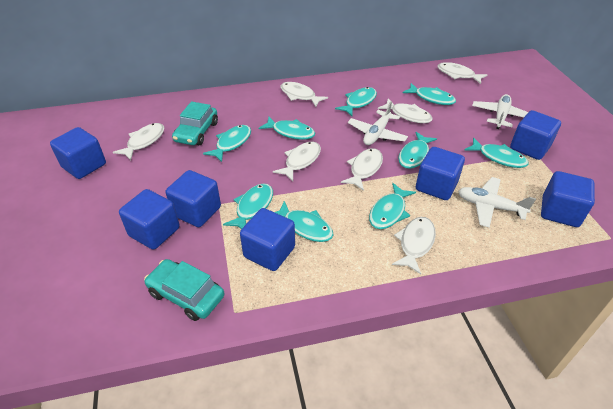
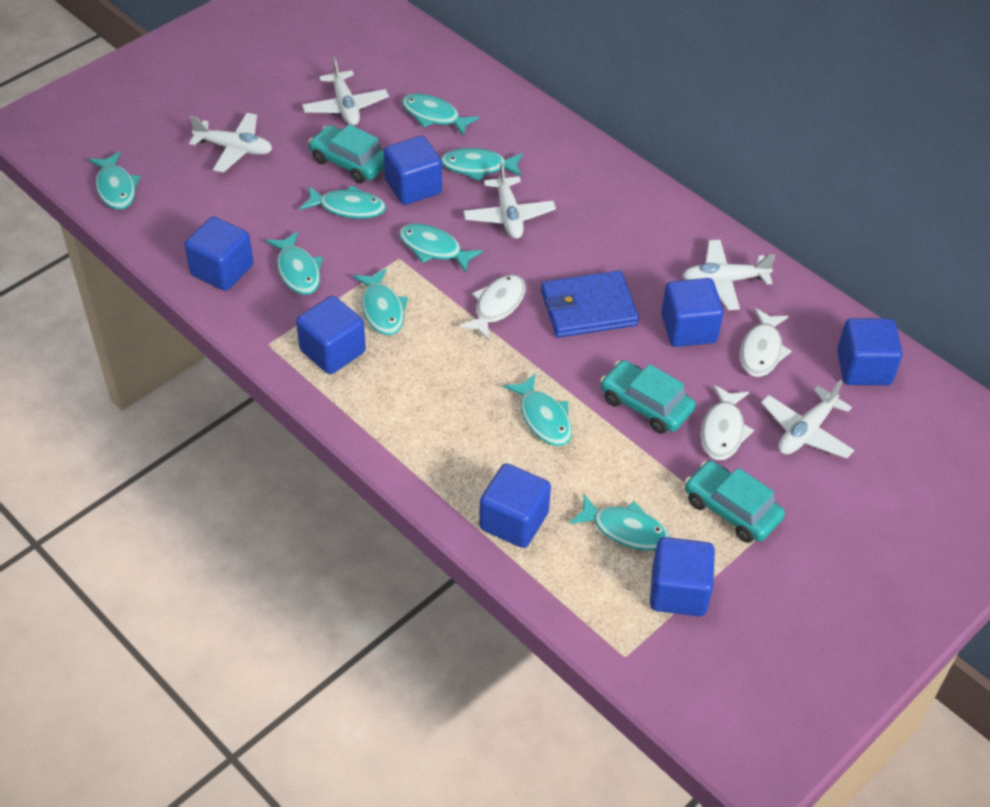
blue wallet: 0 -> 1
turquoise car: 2 -> 3
white fish: 7 -> 3
white plane: 3 -> 5

